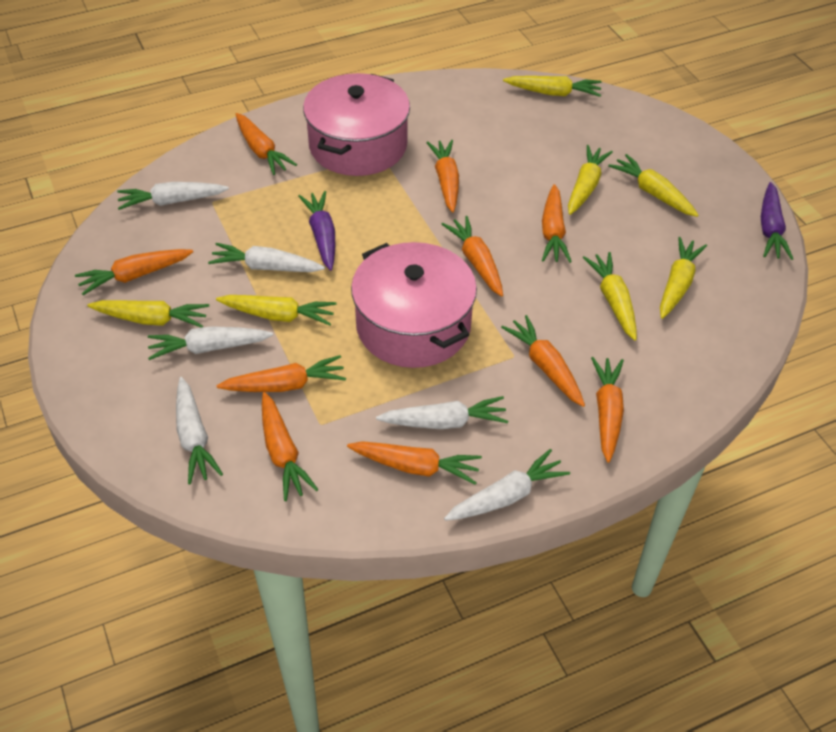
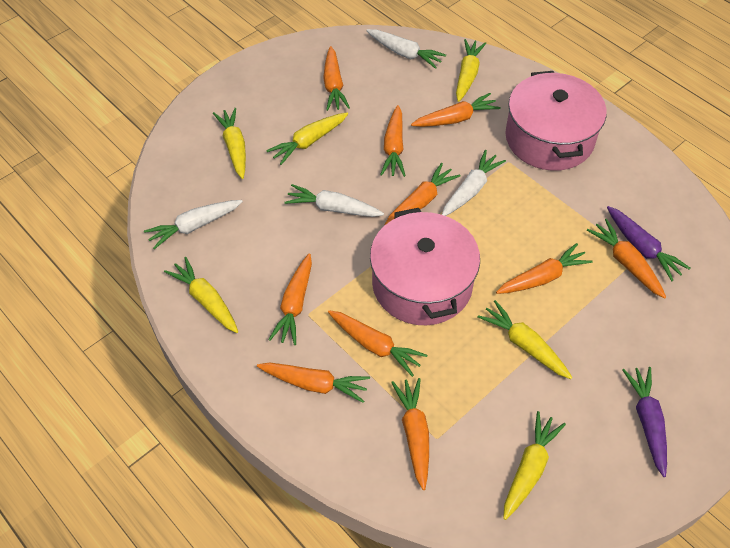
white carrot: 6 -> 4
yellow carrot: 7 -> 6

